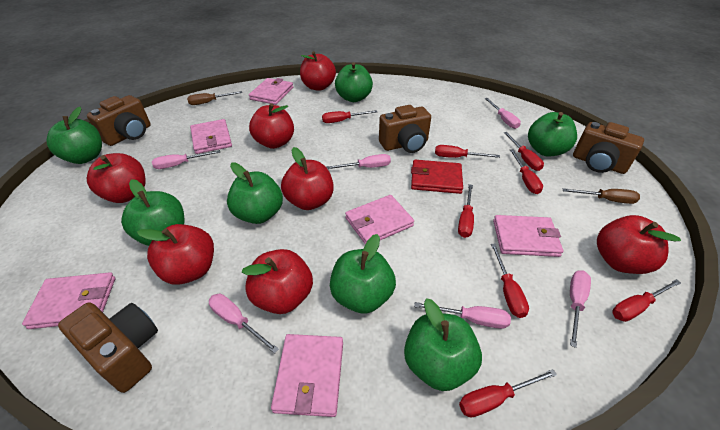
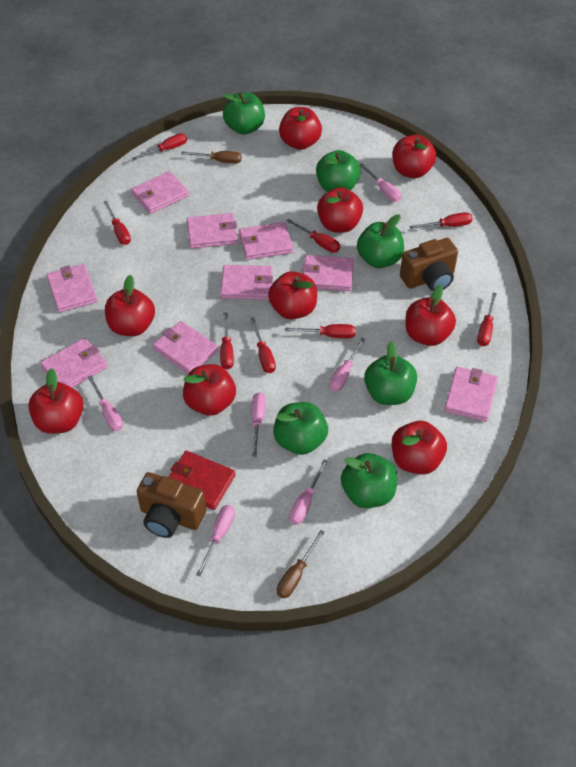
brown camera: 4 -> 2
green apple: 7 -> 6
pink wallet: 6 -> 9
red apple: 7 -> 9

